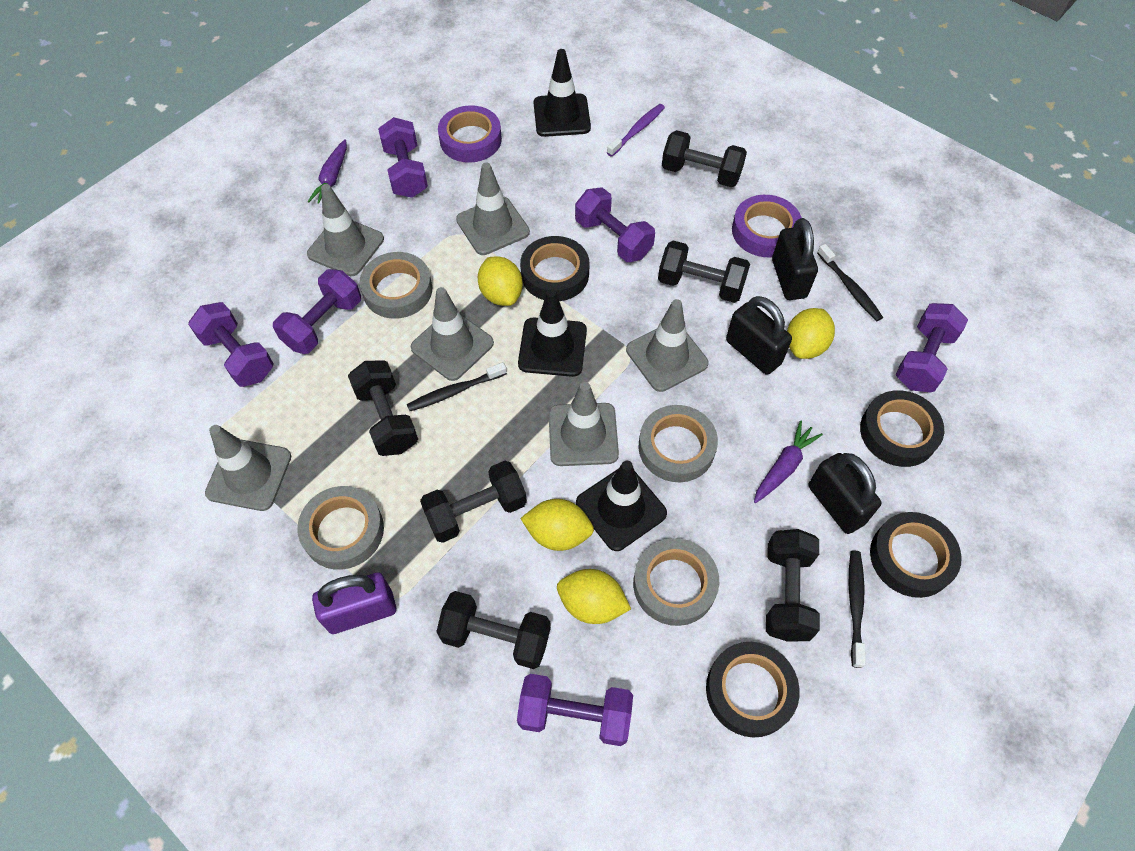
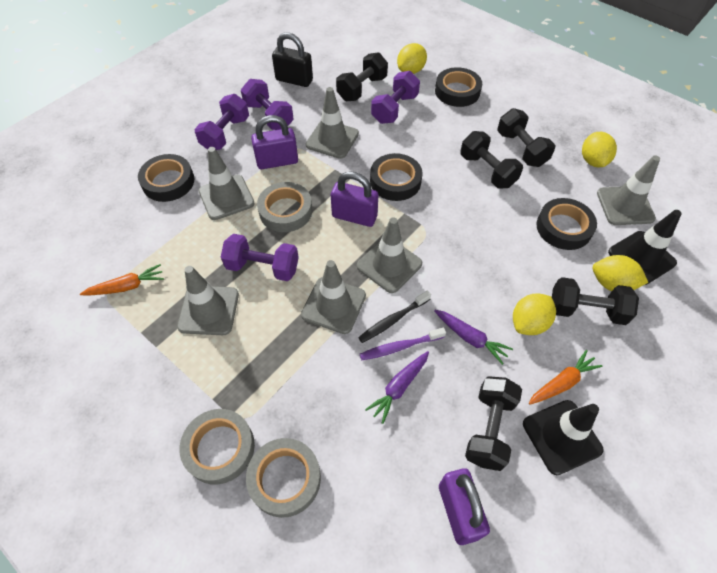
black dumbbell: 6 -> 5
black padlock: 3 -> 1
black toothbrush: 3 -> 1
black traffic cone: 3 -> 2
grey tape: 4 -> 3
orange carrot: 0 -> 2
purple dumbbell: 6 -> 4
purple padlock: 1 -> 3
purple tape: 2 -> 0

